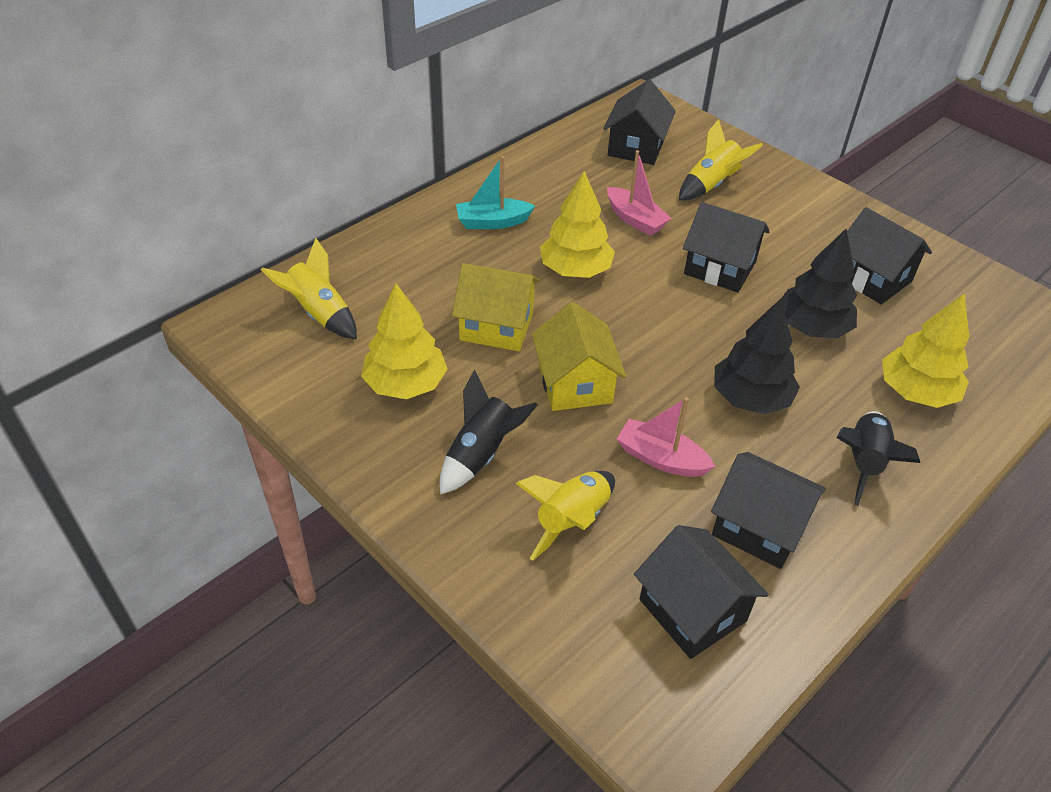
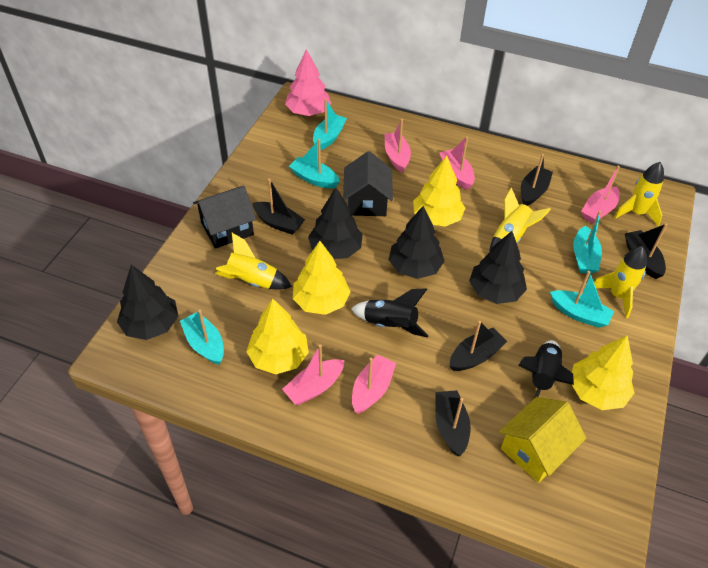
black boat: 0 -> 5
black house: 5 -> 2
black tree: 2 -> 4
pink boat: 2 -> 5
pink tree: 0 -> 1
turquoise boat: 1 -> 5
yellow house: 2 -> 1
yellow rocket: 3 -> 4
yellow tree: 3 -> 4

